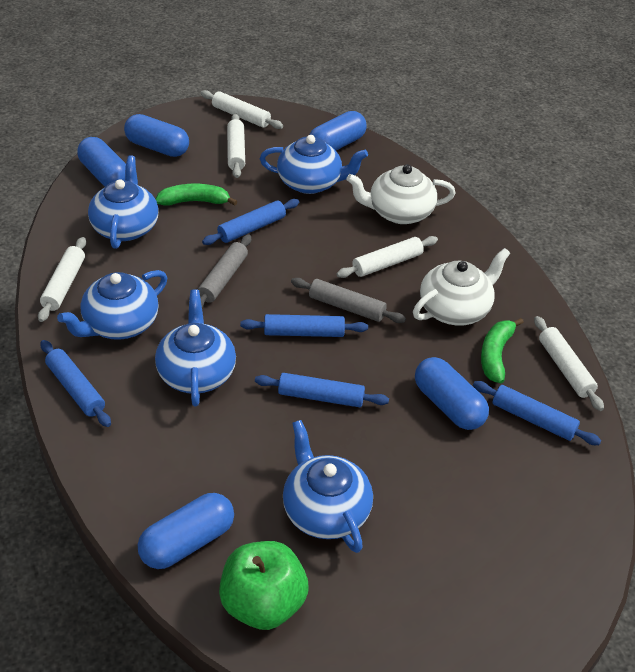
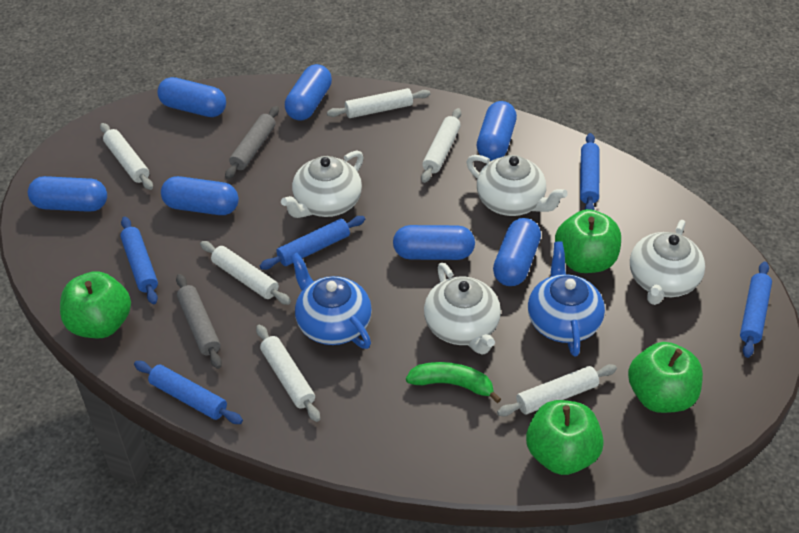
blue capsule: 5 -> 7
blue teapot: 5 -> 2
green apple: 1 -> 4
green banana: 2 -> 1
white rolling pin: 5 -> 6
white teapot: 2 -> 4

